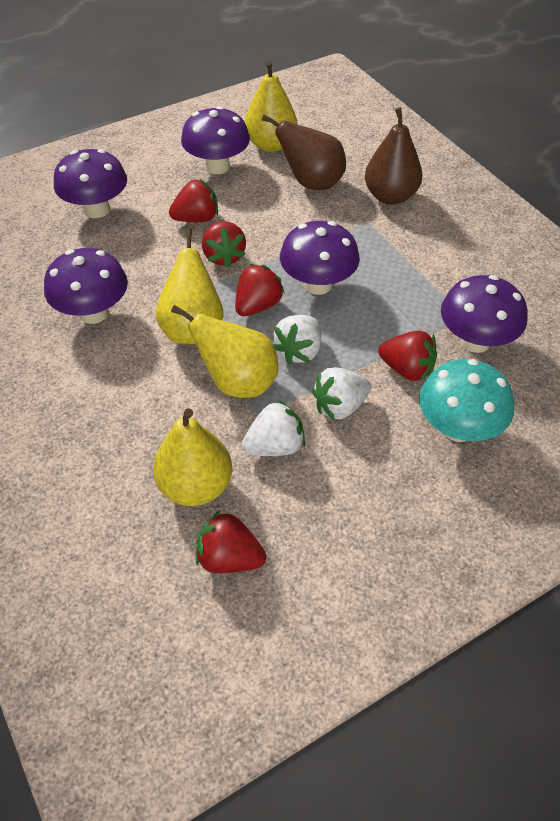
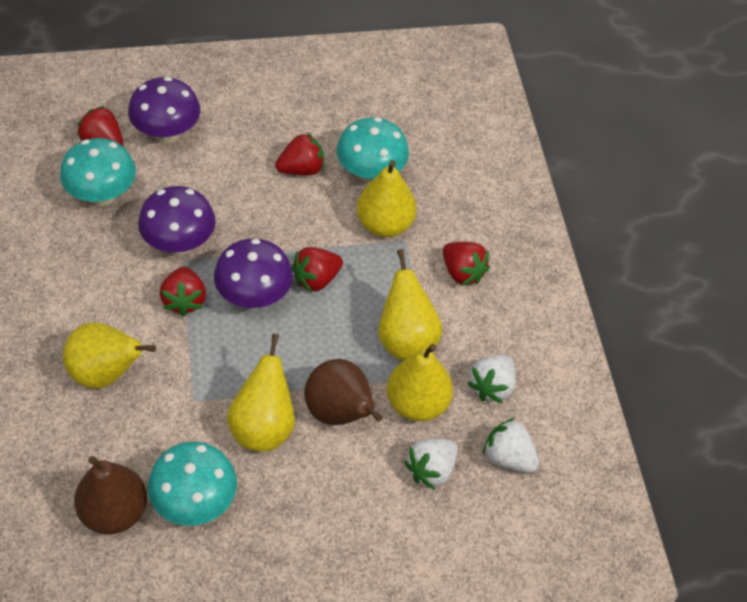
purple mushroom: 5 -> 3
turquoise mushroom: 1 -> 3
yellow pear: 4 -> 5

